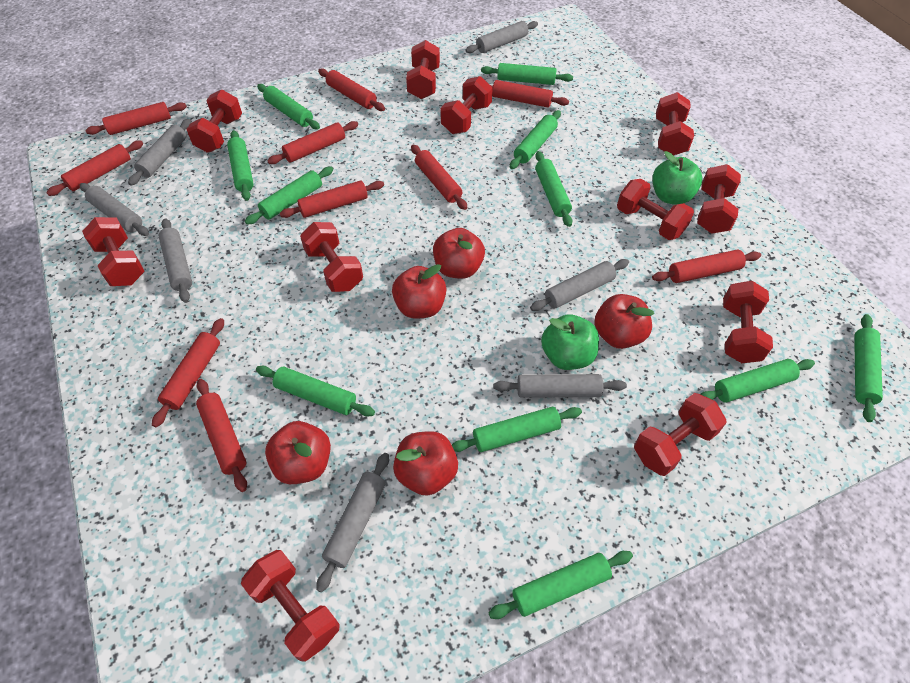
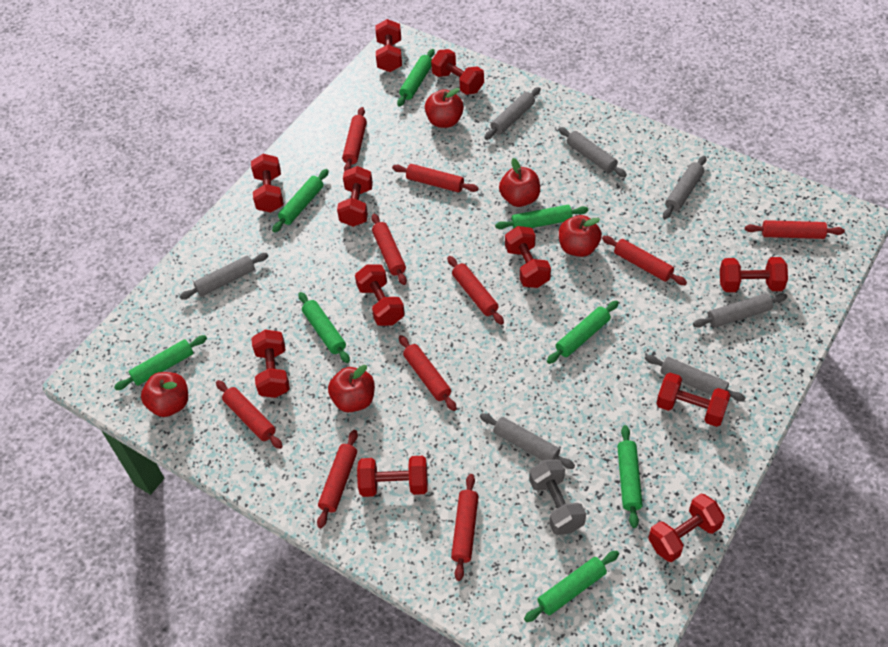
green apple: 2 -> 0
green rolling pin: 11 -> 8
grey dumbbell: 0 -> 1

